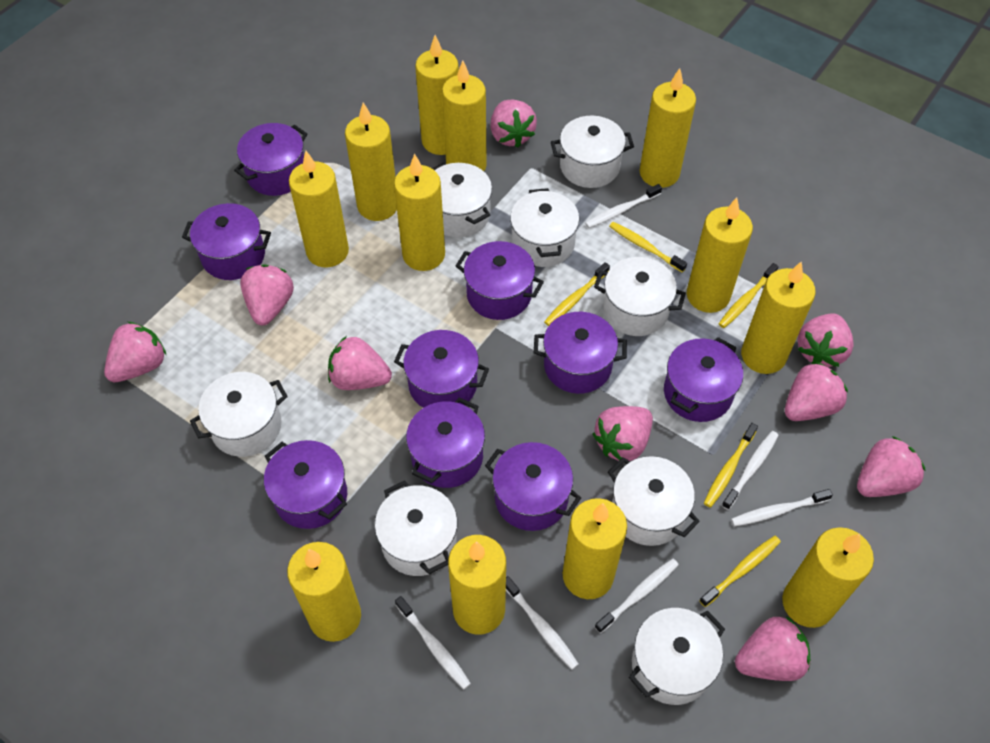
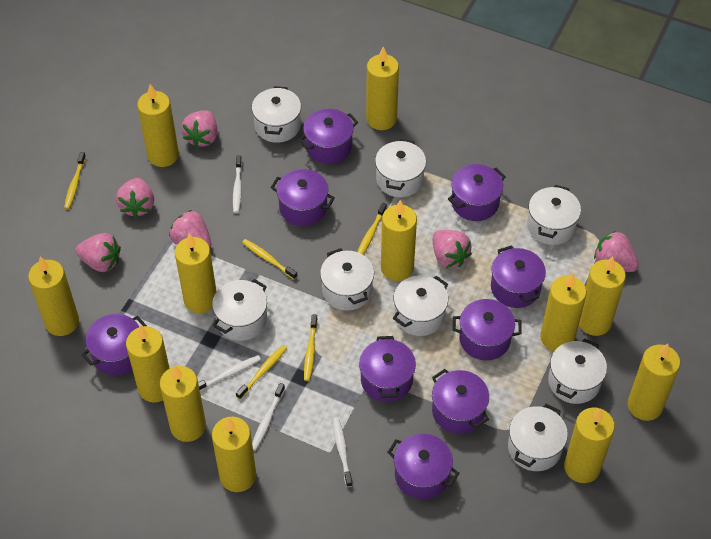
pink strawberry: 9 -> 6
white toothbrush: 6 -> 4

